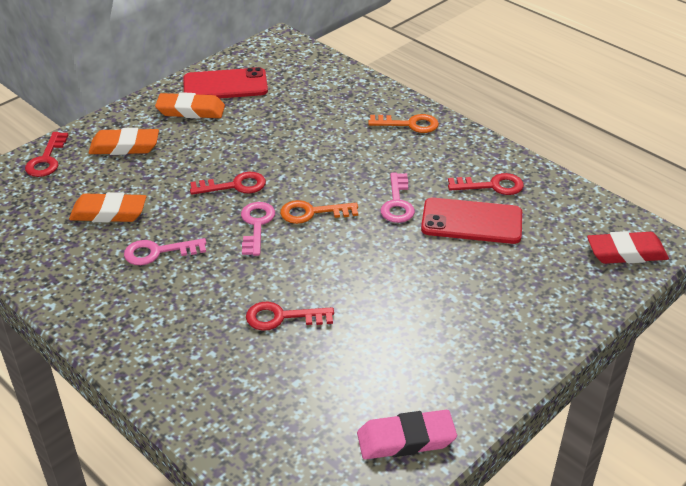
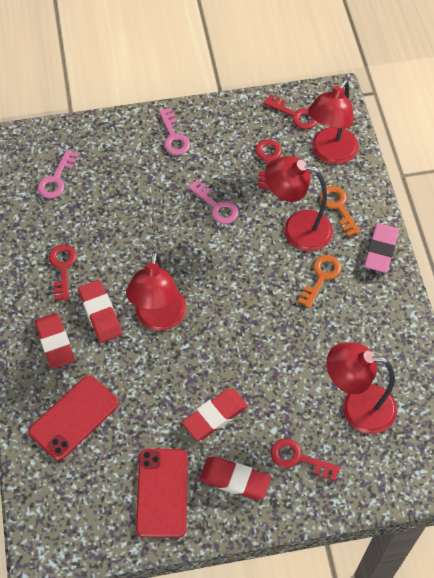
orange eraser: 3 -> 0
red eraser: 1 -> 4
red lamp: 0 -> 4

